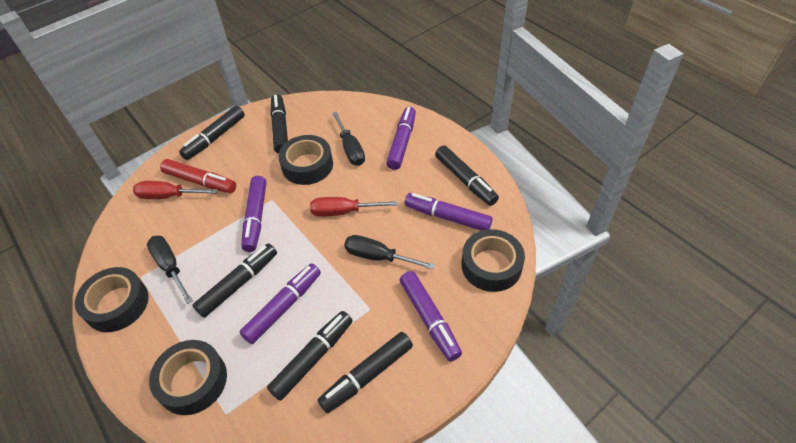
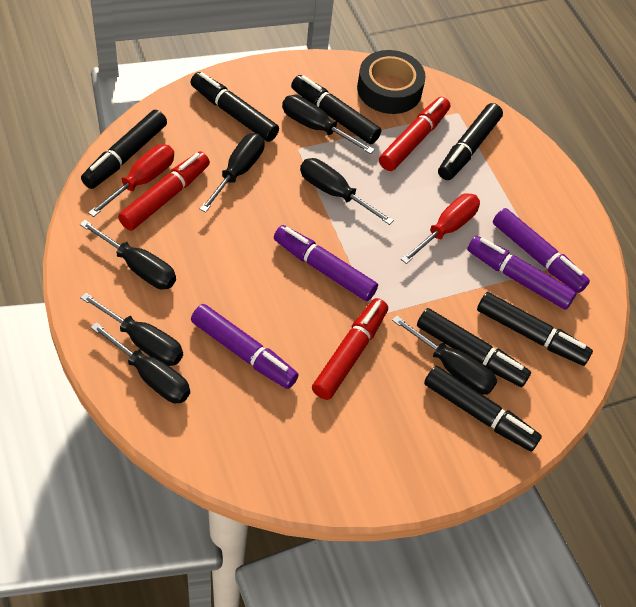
black marker: 6 -> 7
black screwdriver: 3 -> 7
black tape: 4 -> 1
purple marker: 5 -> 4
red marker: 1 -> 3

